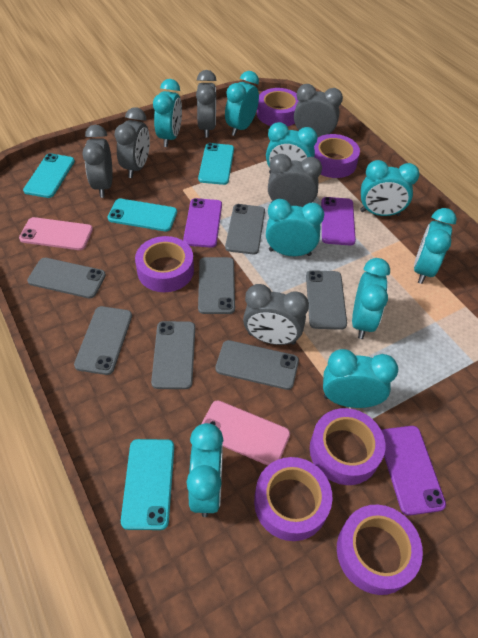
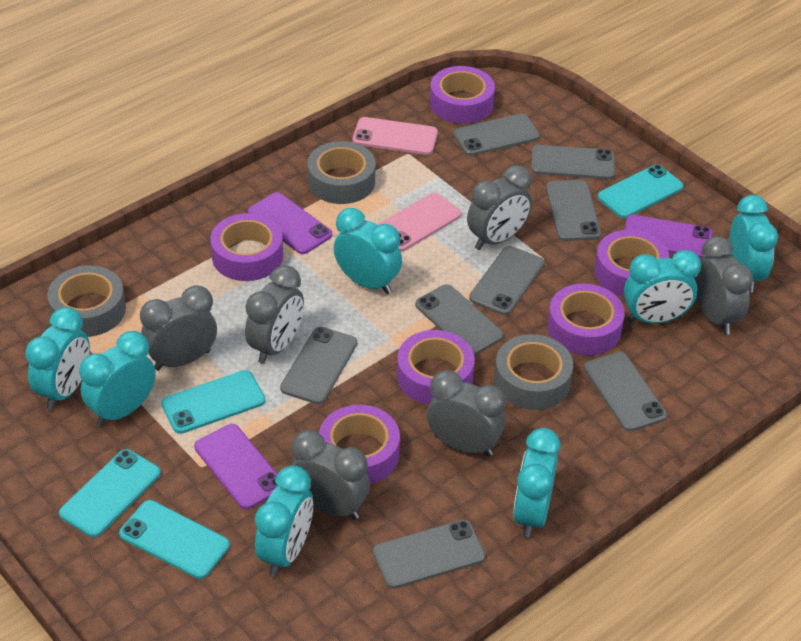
grey phone: 7 -> 8
grey tape: 0 -> 3
turquoise clock: 9 -> 7

